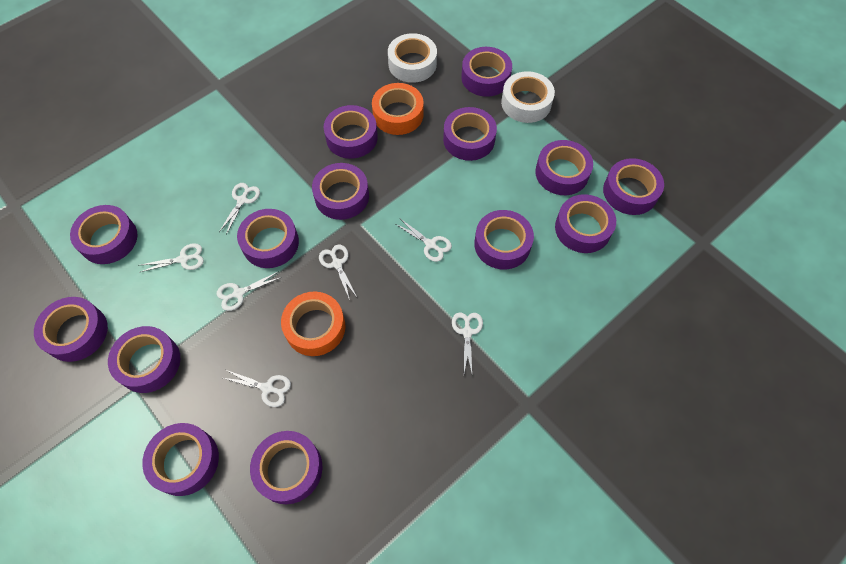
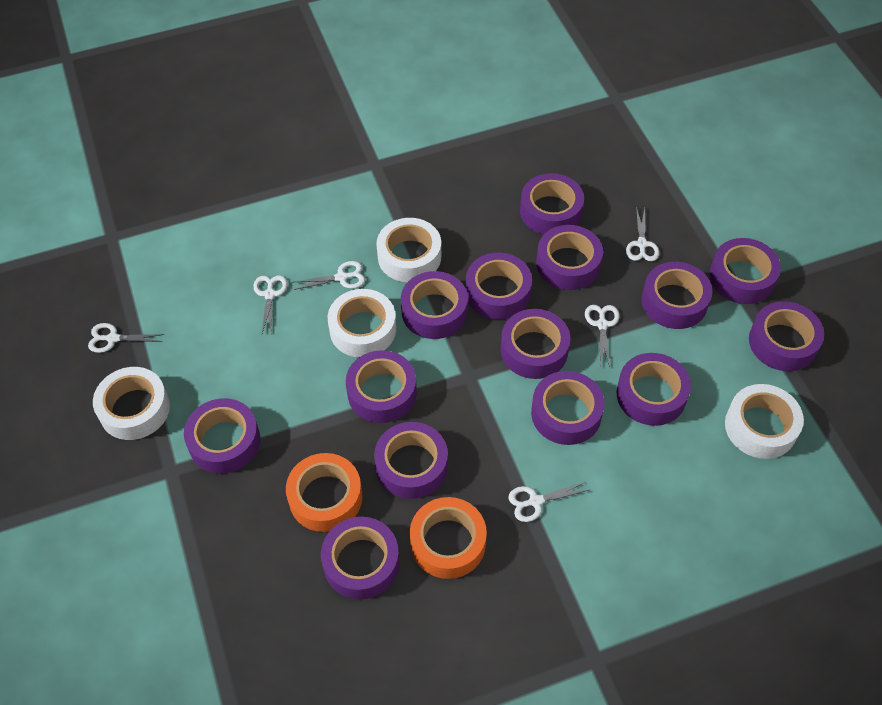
white scissors: 7 -> 6
white tape: 2 -> 4

